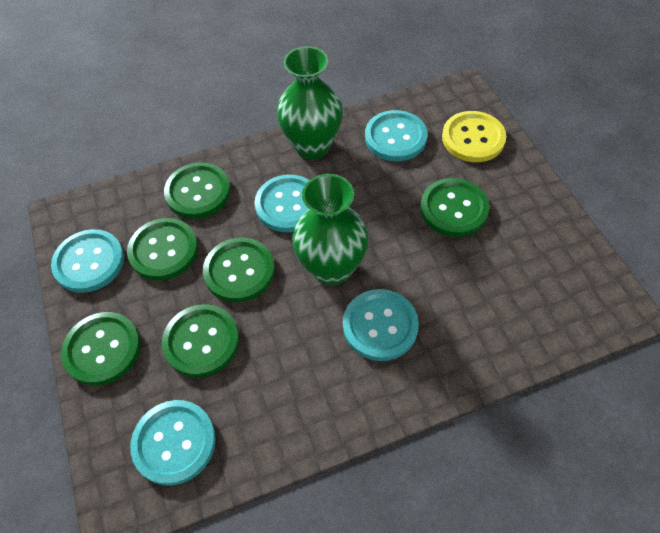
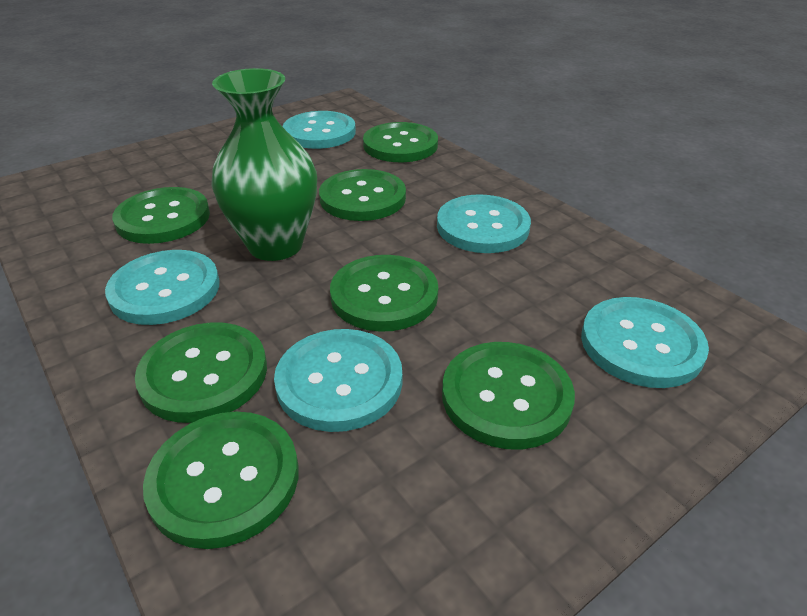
green button: 6 -> 7
green vase: 2 -> 1
yellow button: 1 -> 0

